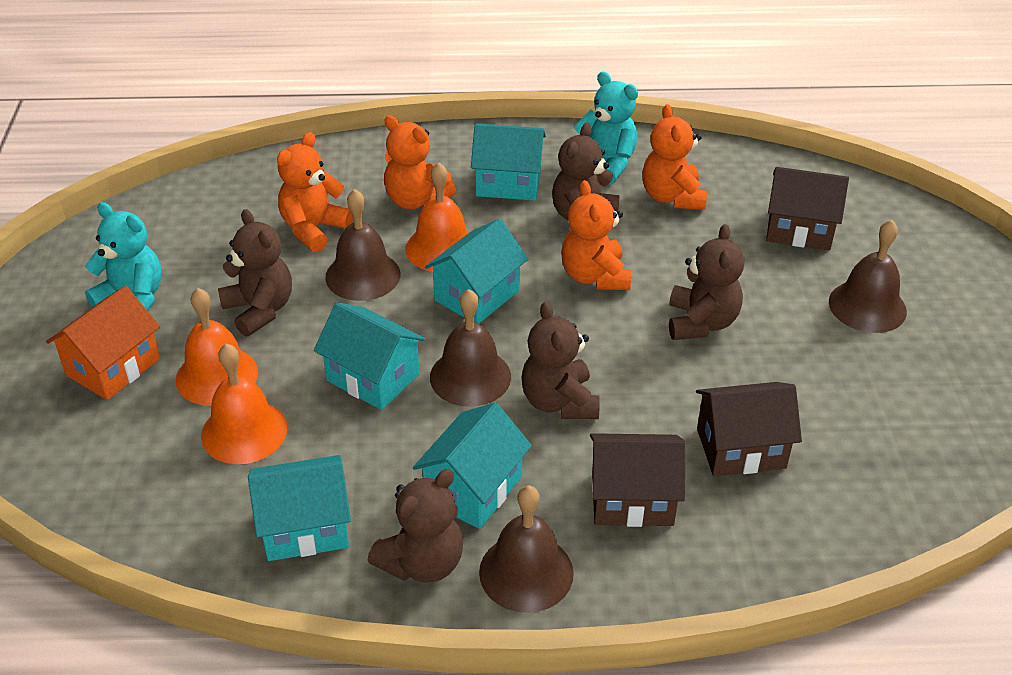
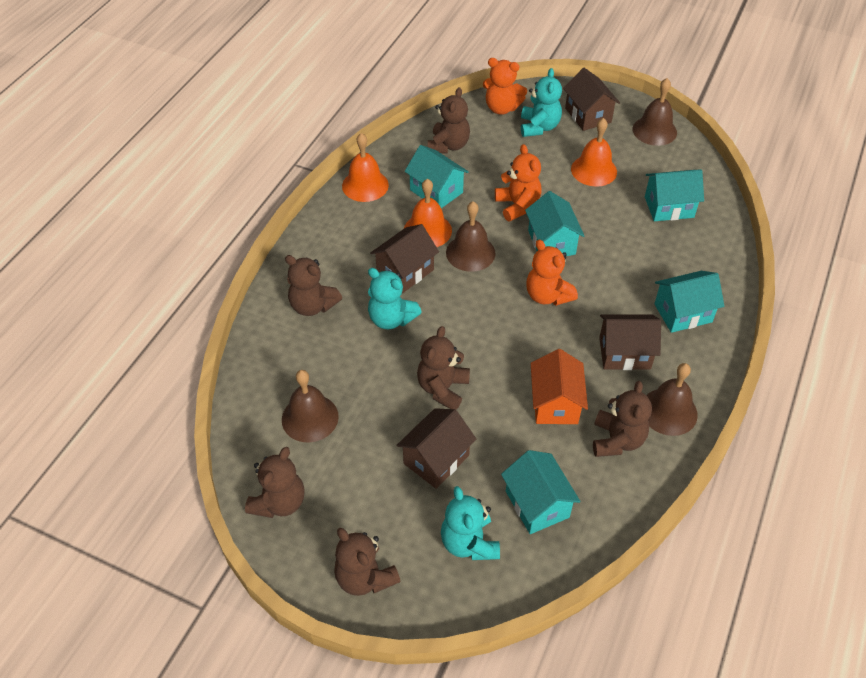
brown house: 3 -> 4
brown teddy bear: 5 -> 6
orange teddy bear: 4 -> 3
turquoise teddy bear: 2 -> 3

